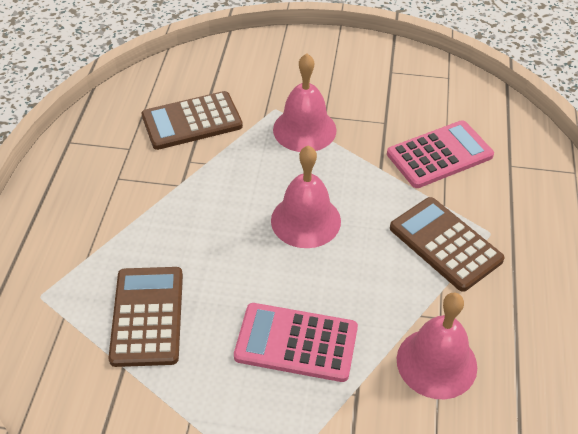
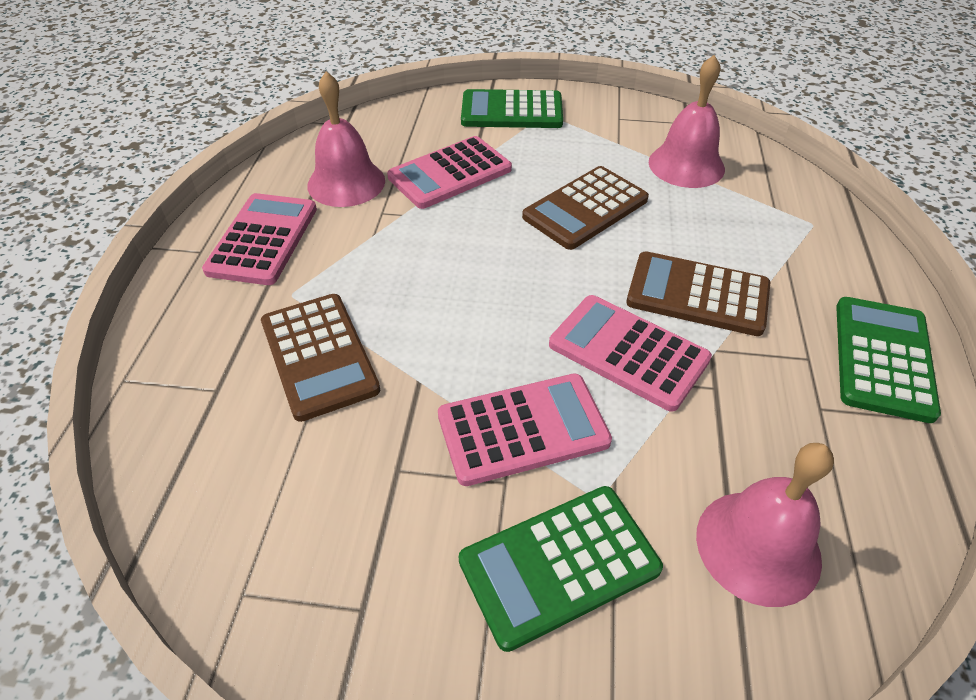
green calculator: 0 -> 3
pink calculator: 2 -> 4

